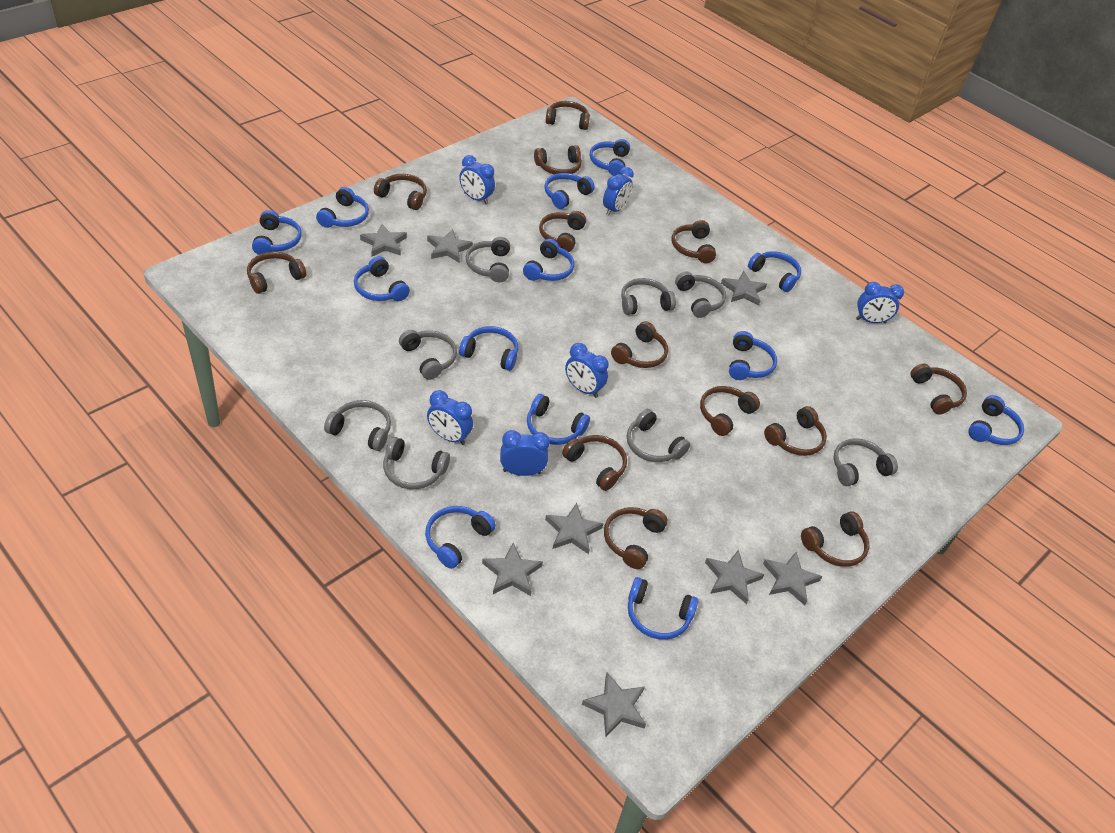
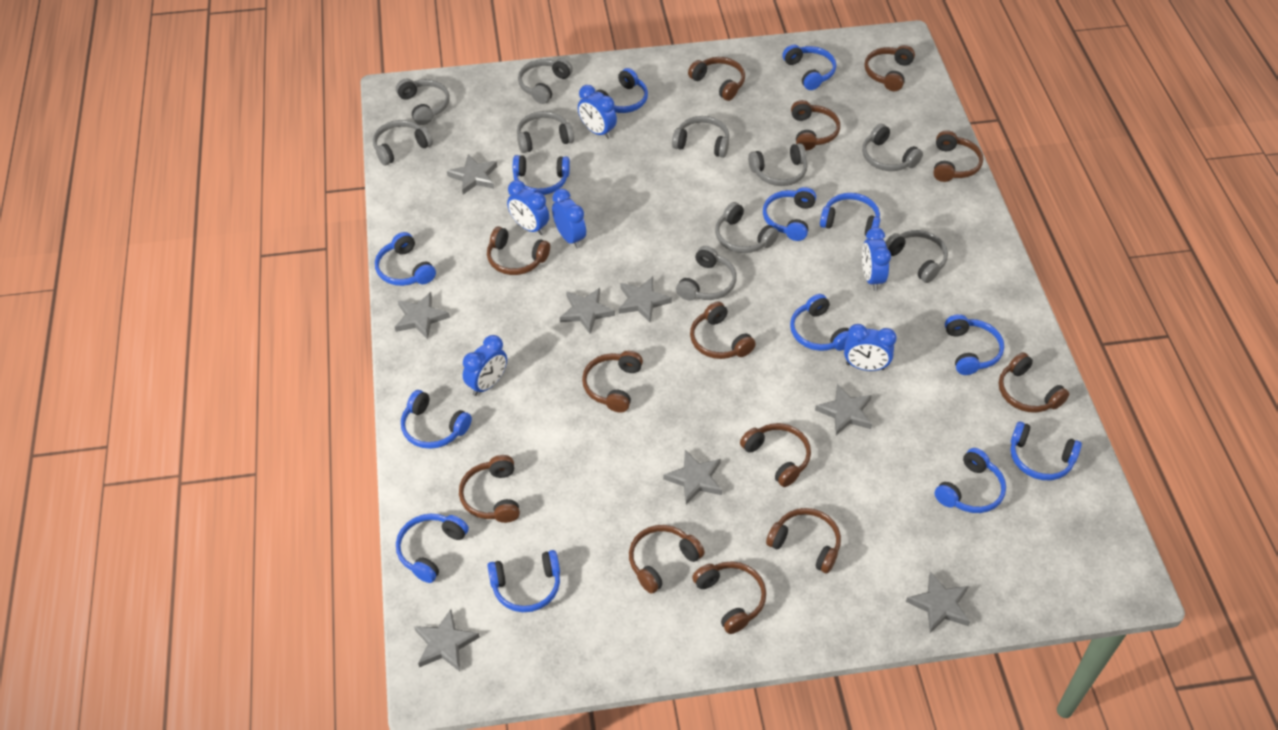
grey headphones: 8 -> 10

